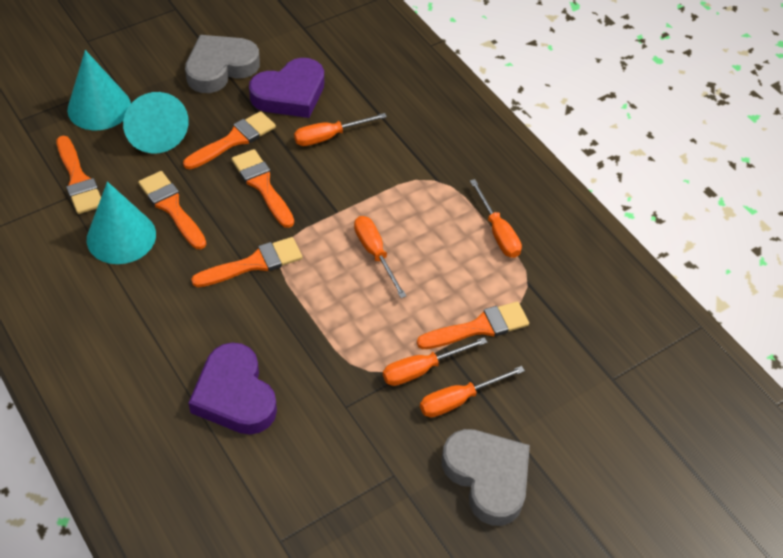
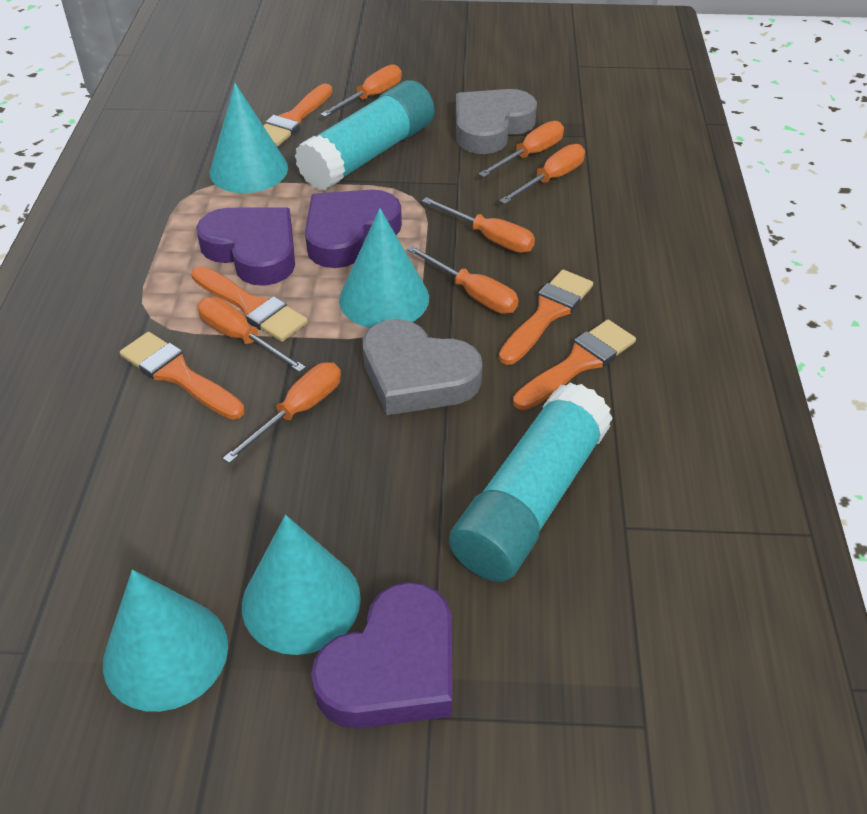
orange brush: 6 -> 5
orange screwdriver: 5 -> 7
purple heart: 2 -> 3
turquoise cone: 3 -> 4
turquoise glue stick: 0 -> 2

